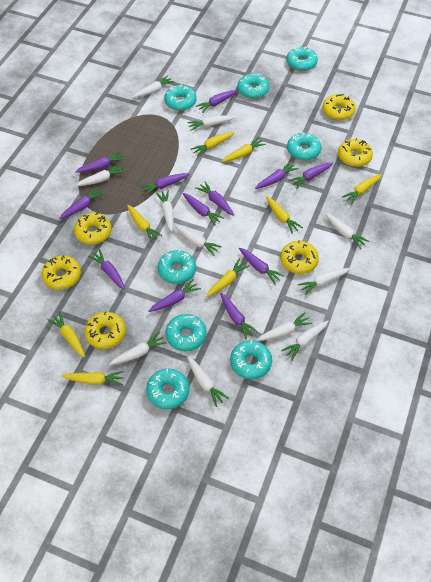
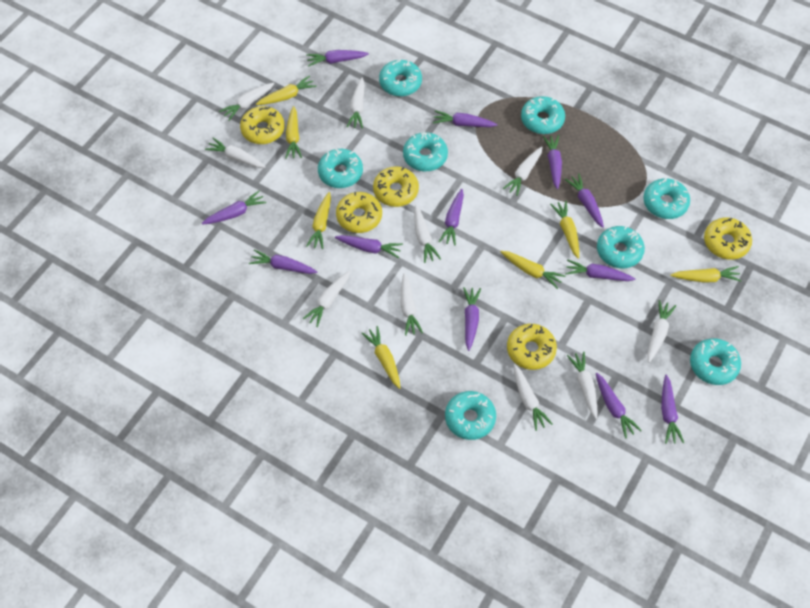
white carrot: 11 -> 10
yellow carrot: 8 -> 7
yellow donut: 6 -> 5

